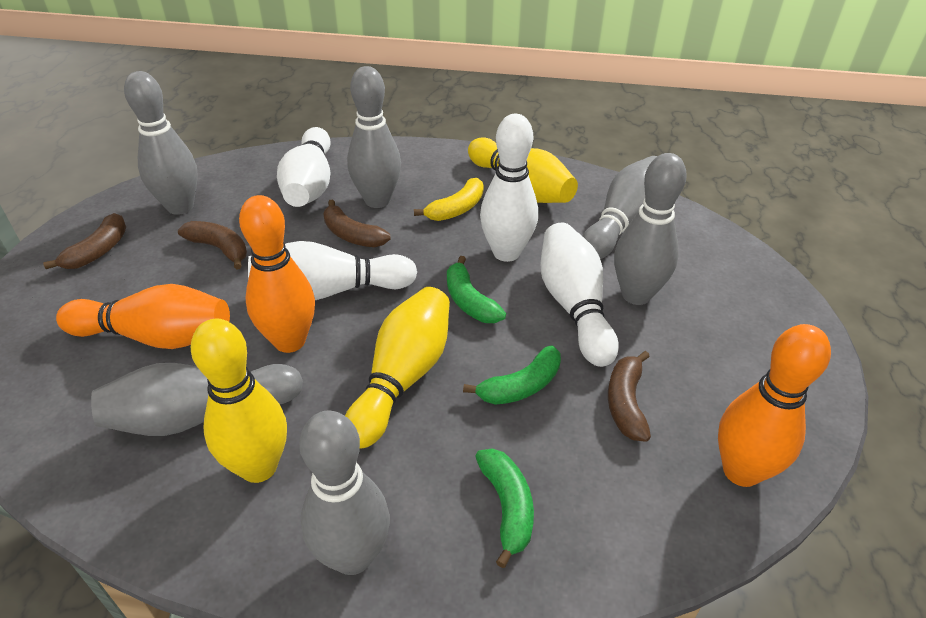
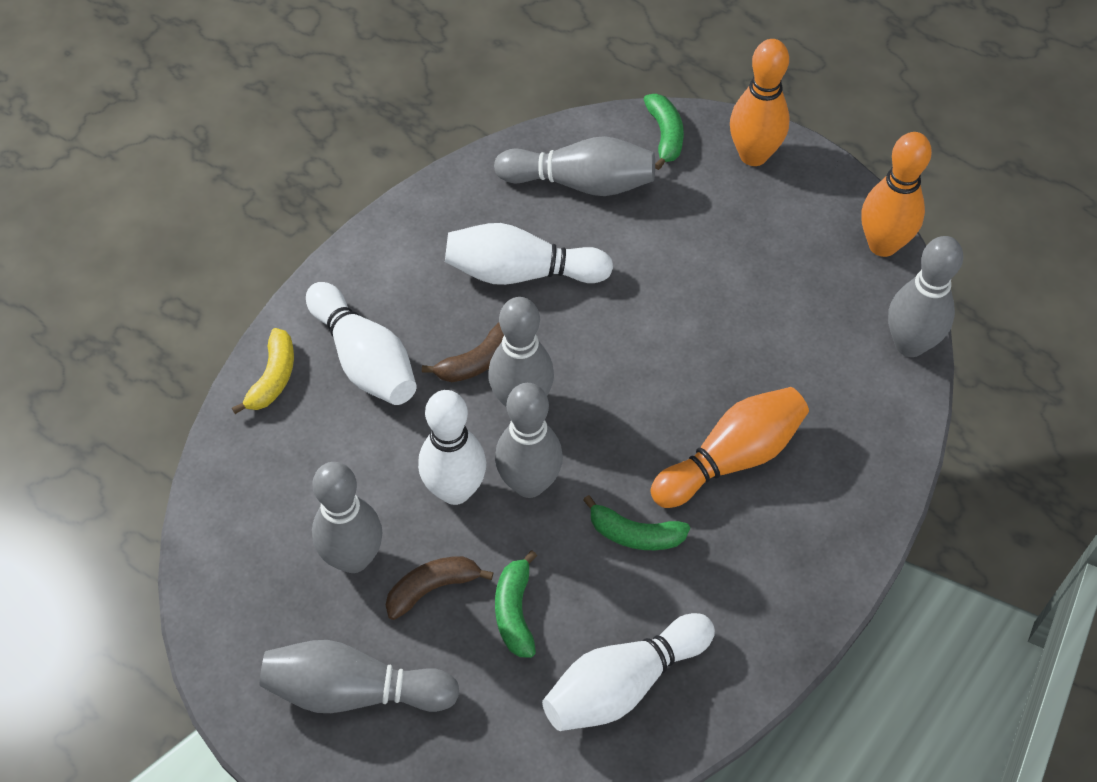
brown banana: 4 -> 2
yellow bowling pin: 3 -> 0

